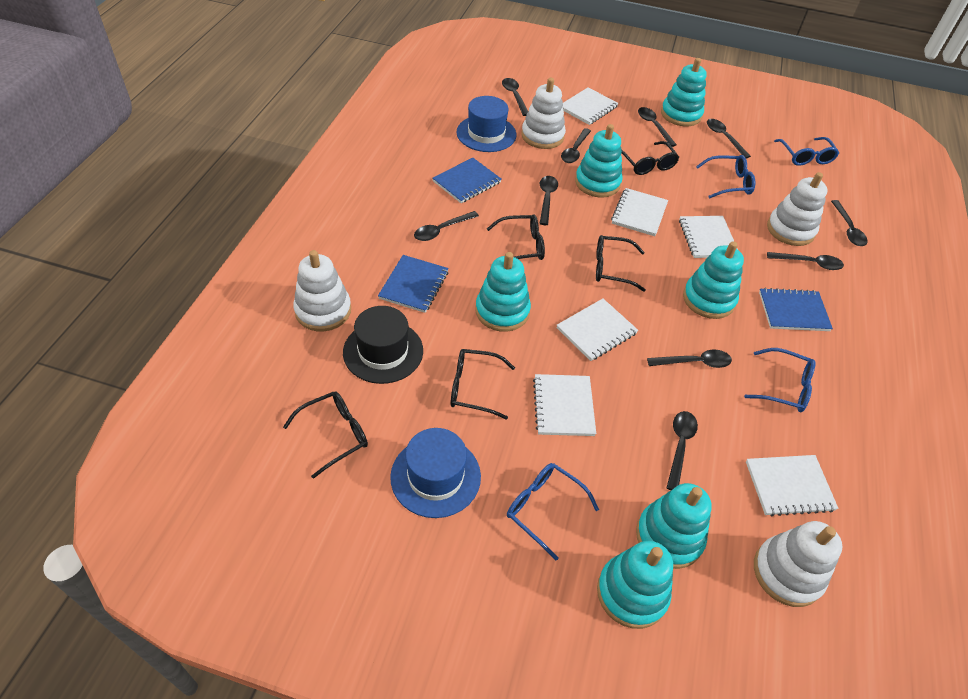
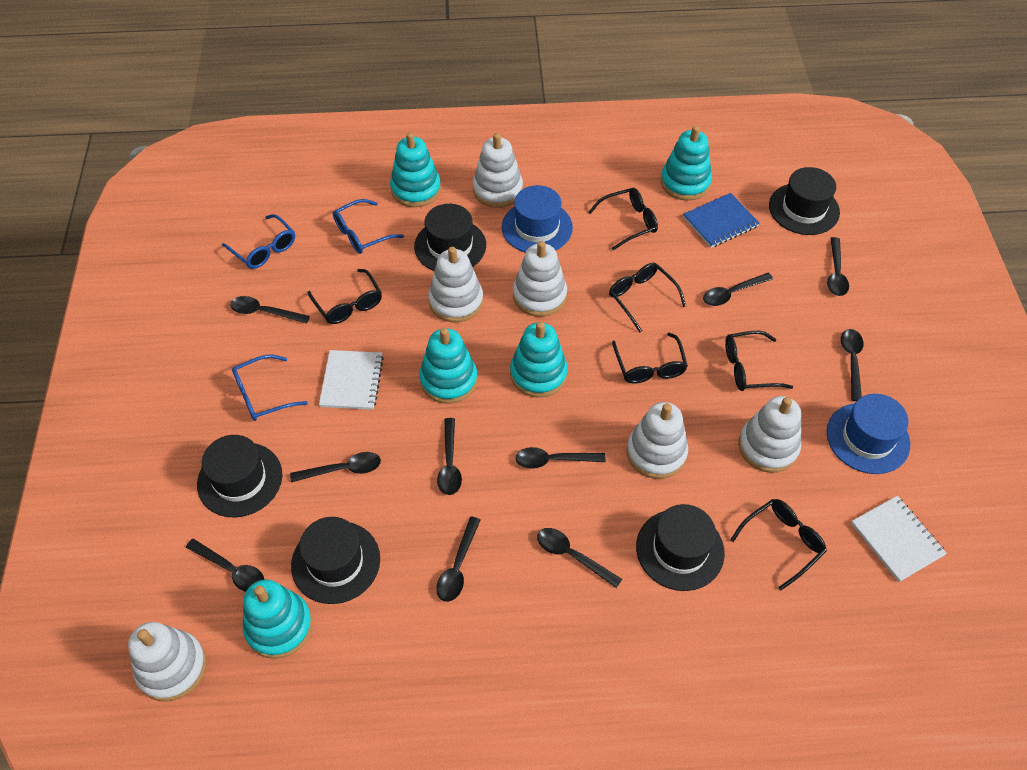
black glasses: 5 -> 6
black hat: 1 -> 5
blue glasses: 4 -> 3
blue notebook: 3 -> 1
turquoise stacking toy: 6 -> 5
white notebook: 6 -> 2
white stacking toy: 4 -> 6

